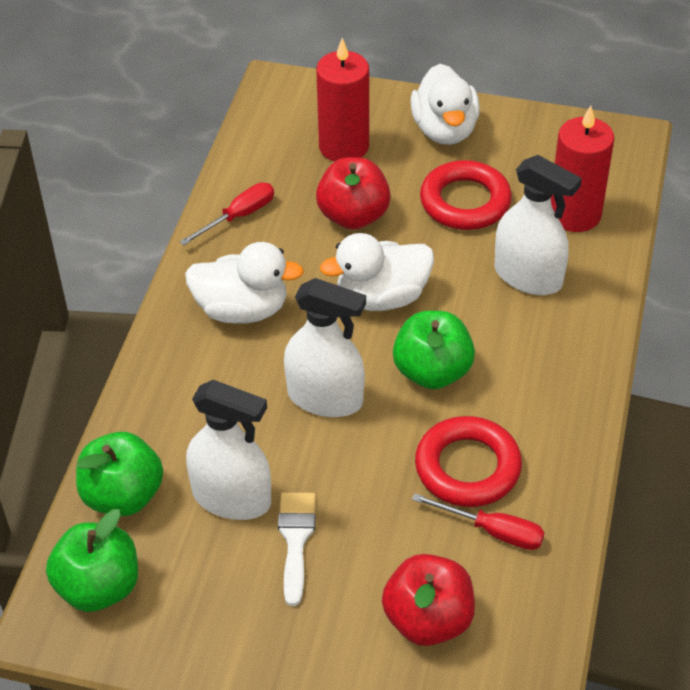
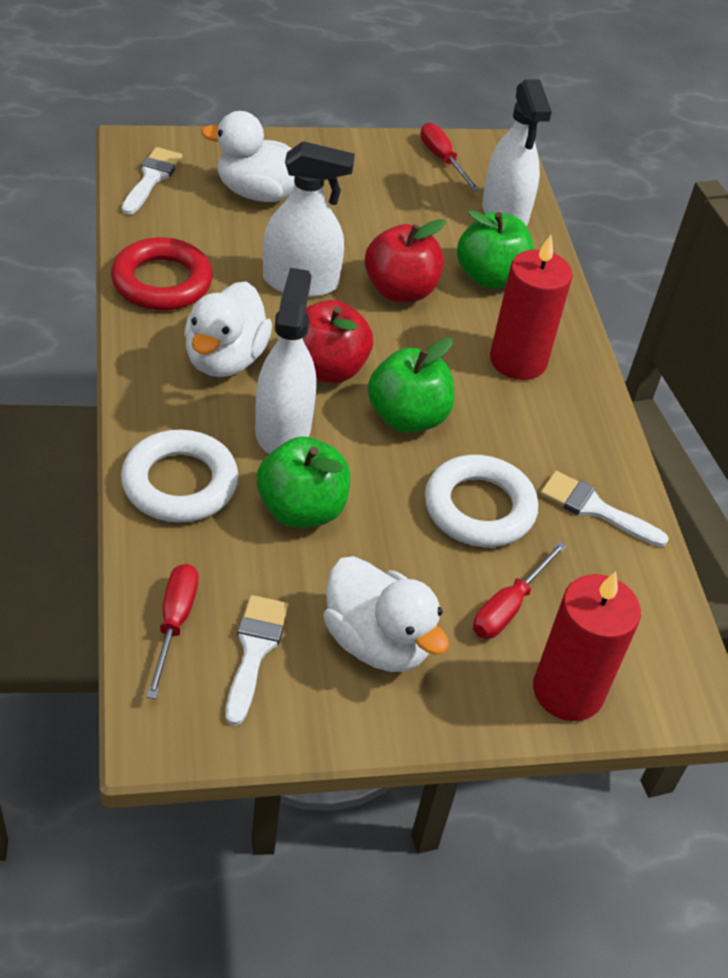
red ring: 2 -> 1
red screwdriver: 2 -> 3
white brush: 1 -> 3
white ring: 0 -> 2

